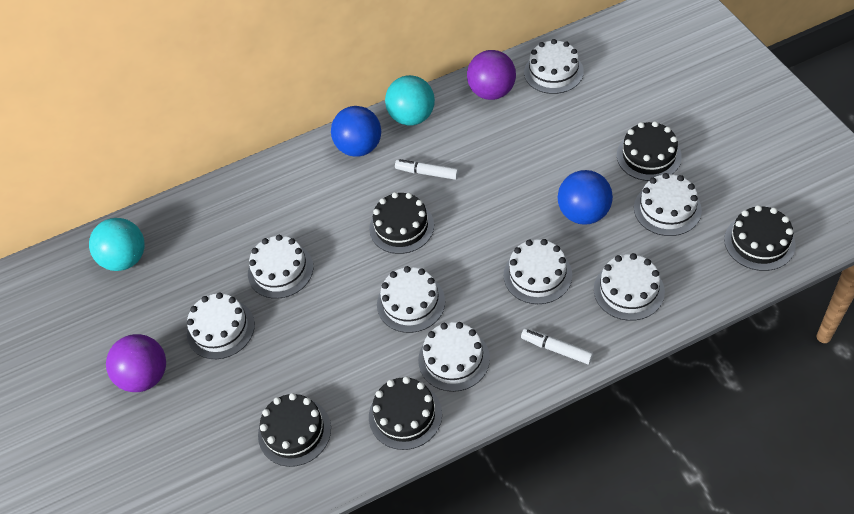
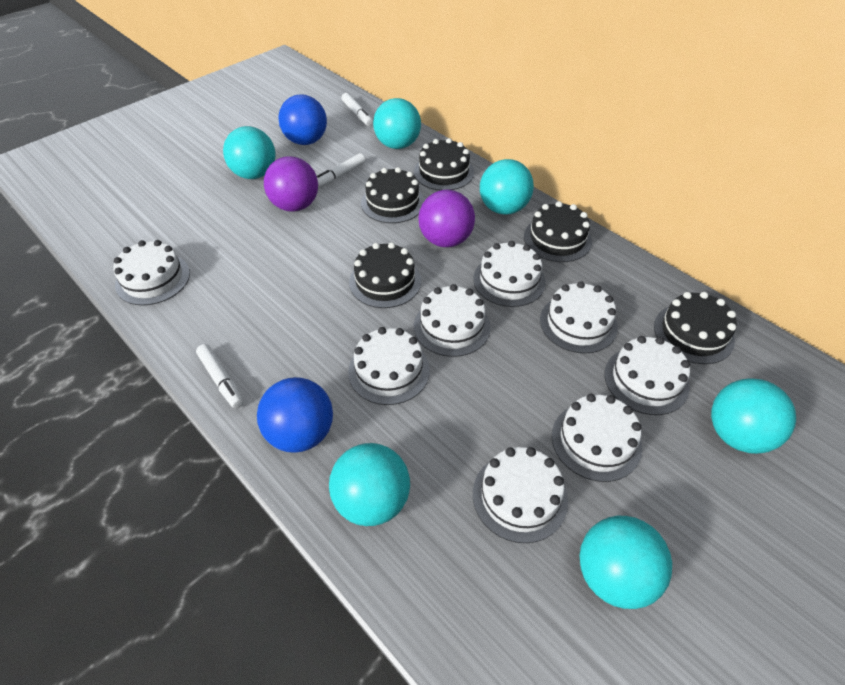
turquoise ball: 2 -> 6
white marker: 2 -> 3

